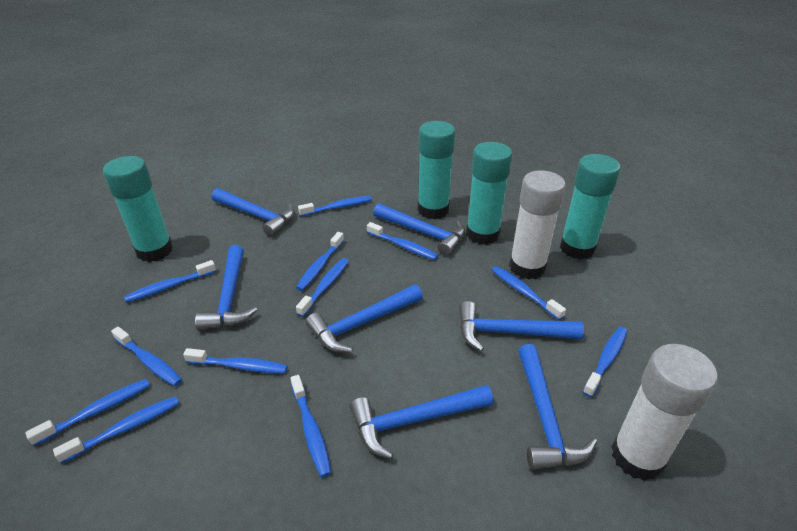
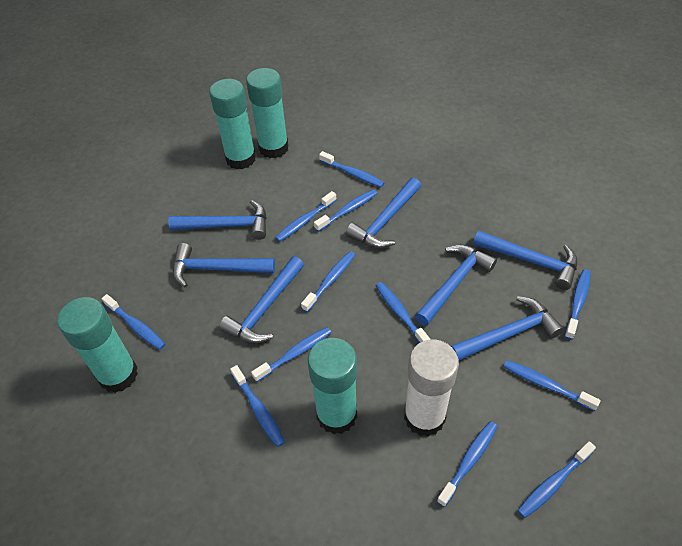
white glue stick: 2 -> 1

